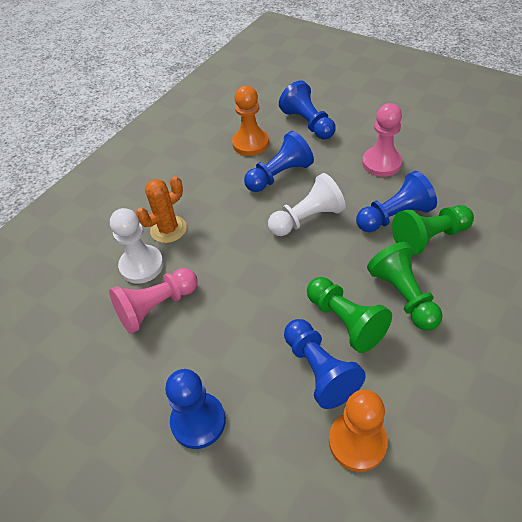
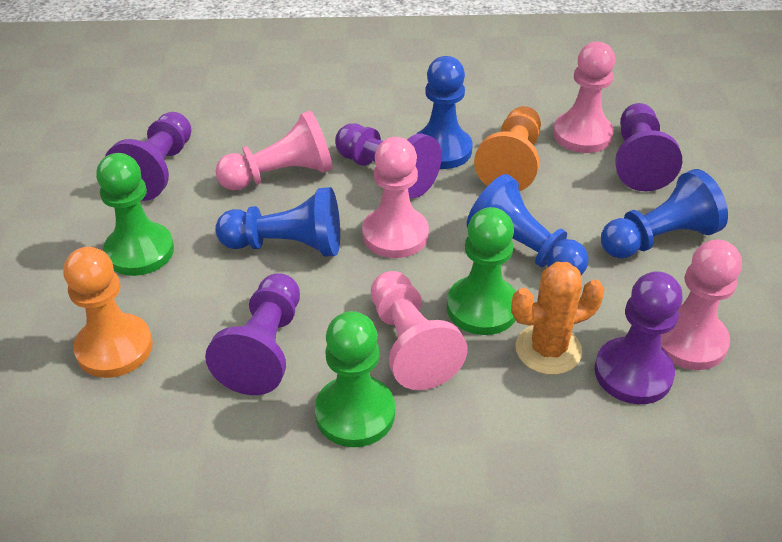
blue pawn: 5 -> 4
pink pawn: 2 -> 5
purple pawn: 0 -> 5
white pawn: 2 -> 0

